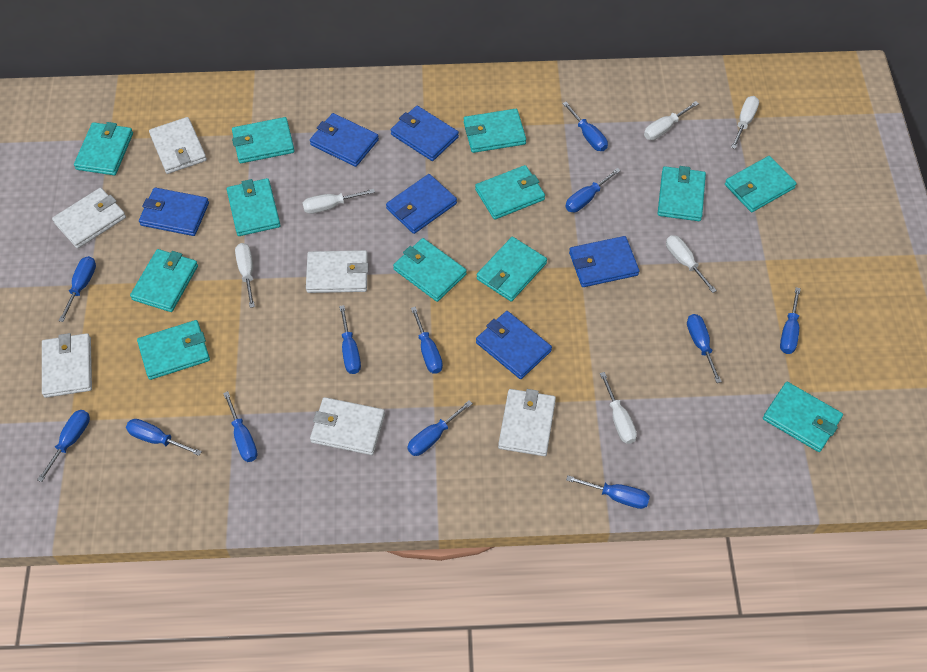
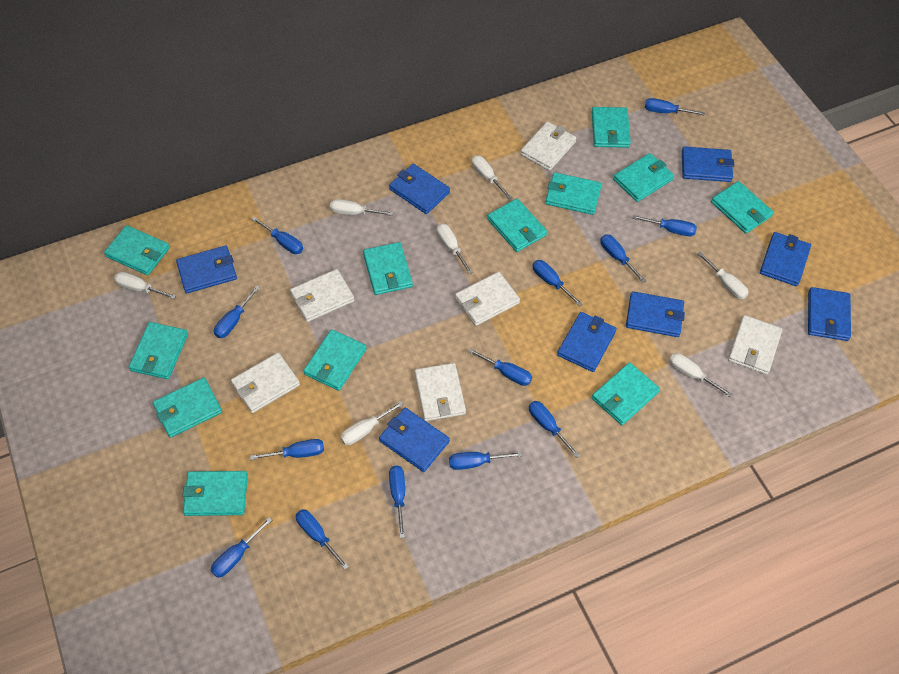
blue screwdriver: 12 -> 13
blue wallet: 6 -> 8
white screwdriver: 6 -> 7

